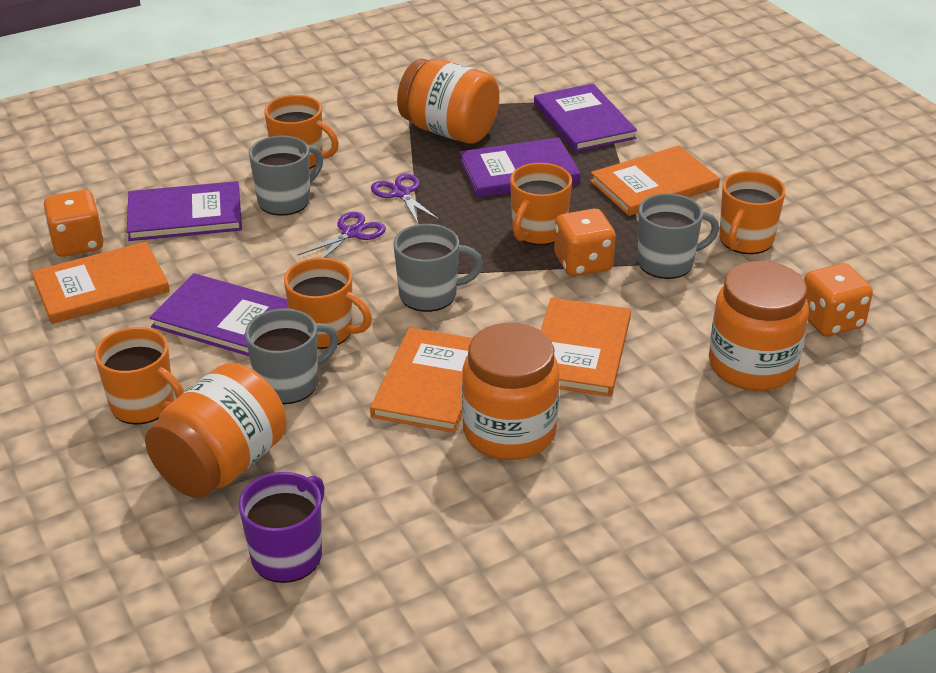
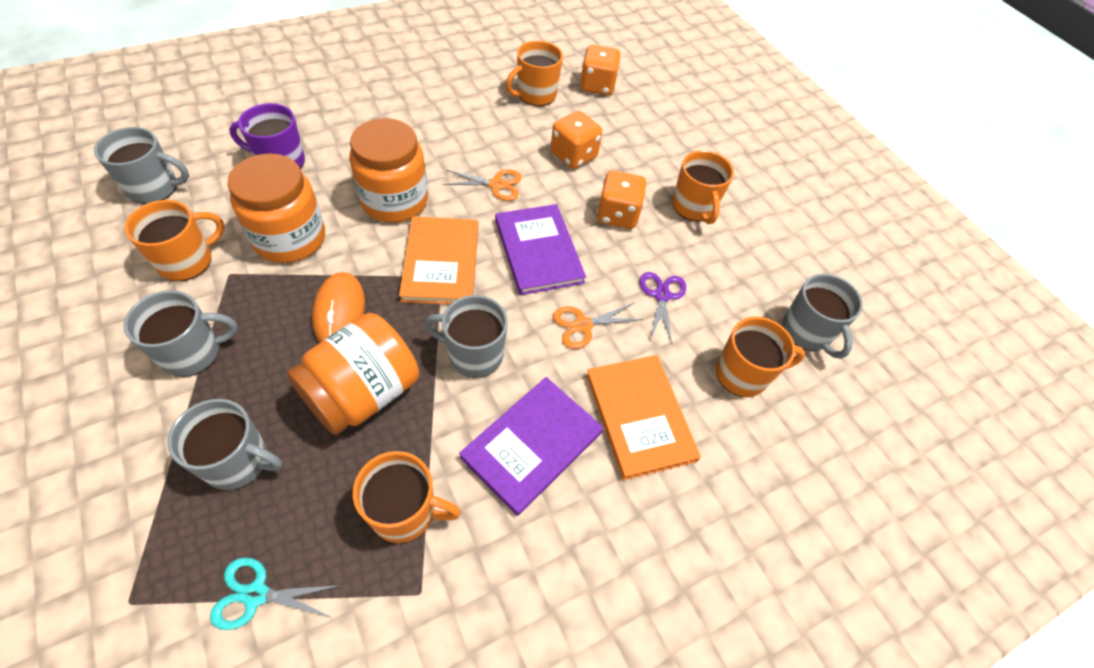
grey mug: 4 -> 5
orange book: 4 -> 2
orange jar: 4 -> 3
orange mouse: 0 -> 1
orange scissors: 0 -> 2
purple book: 4 -> 2
purple scissors: 2 -> 1
turquoise scissors: 0 -> 1

